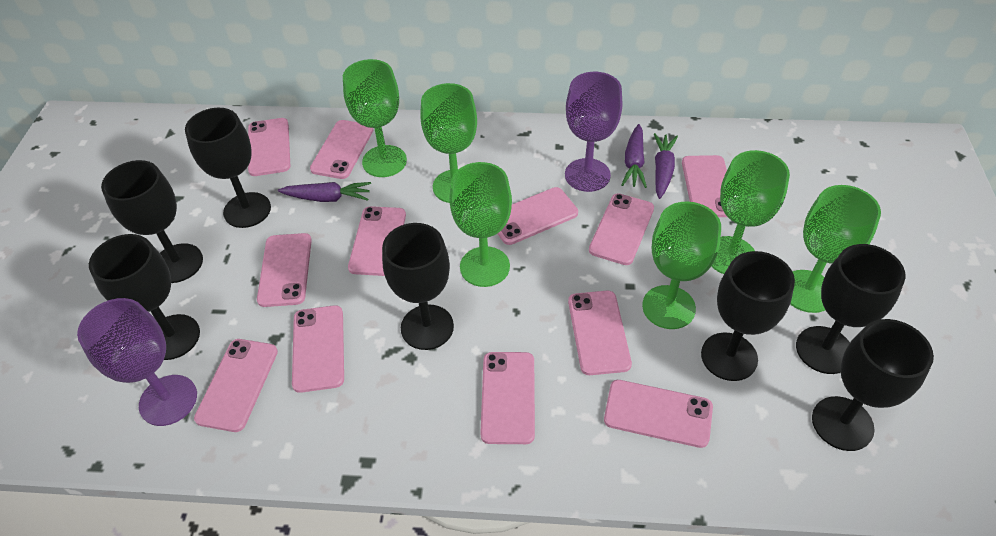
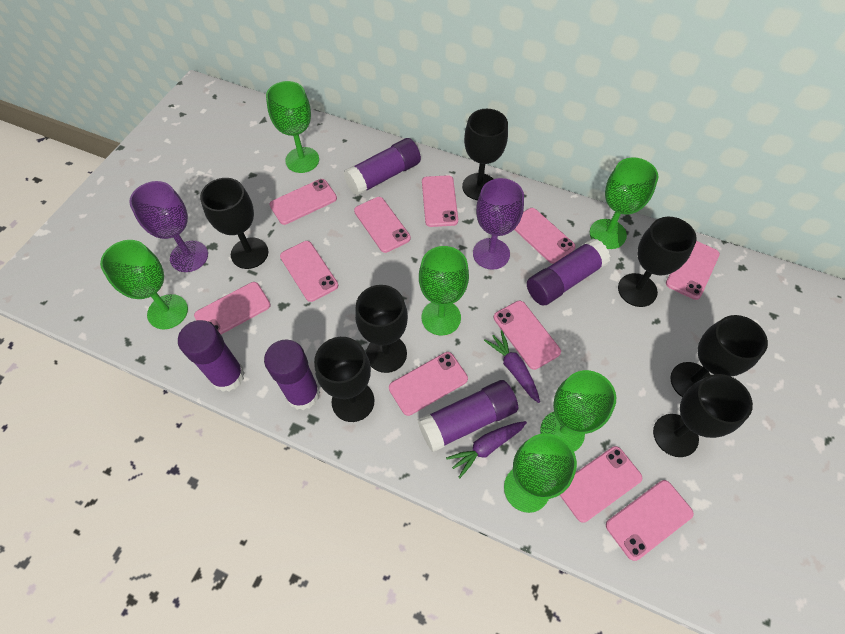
pink phone: 12 -> 11
purple carrot: 3 -> 2
purple glue stick: 0 -> 5

